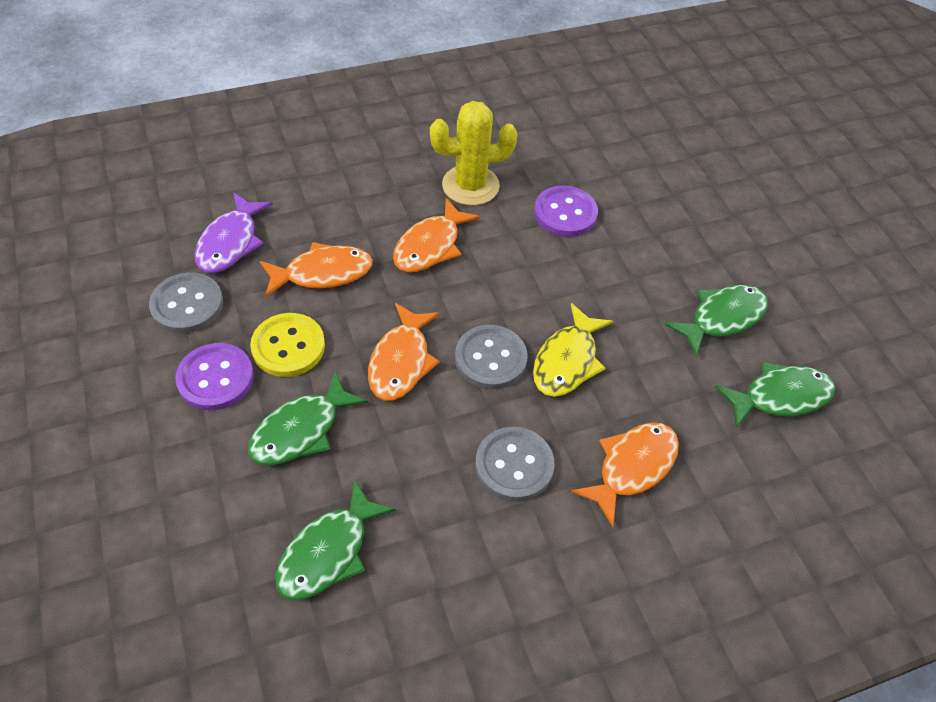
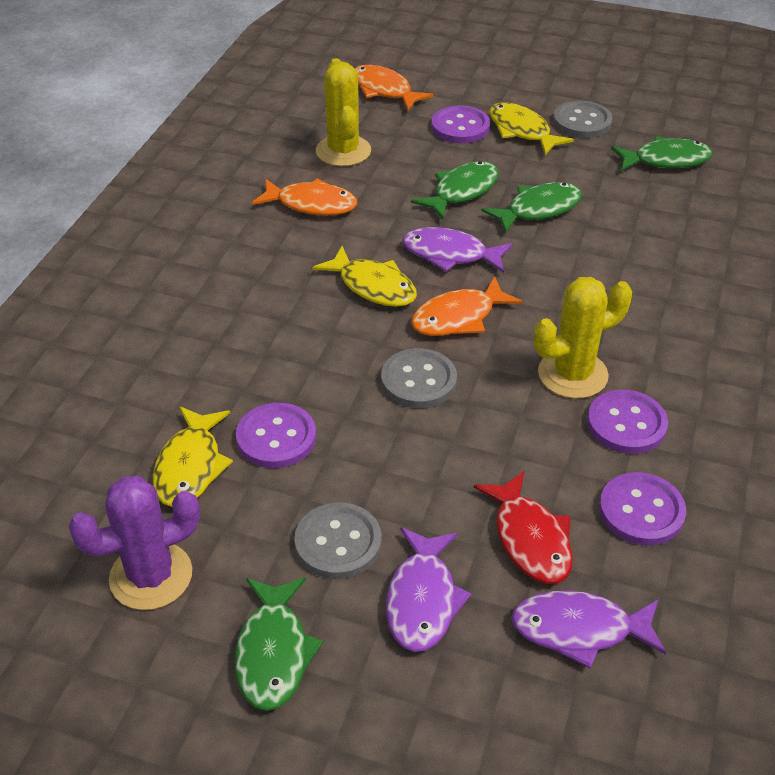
orange fish: 4 -> 3
purple button: 2 -> 4
purple cactus: 0 -> 1
purple fish: 1 -> 3
red fish: 0 -> 1
yellow button: 1 -> 0
yellow cactus: 1 -> 2
yellow fish: 1 -> 3

